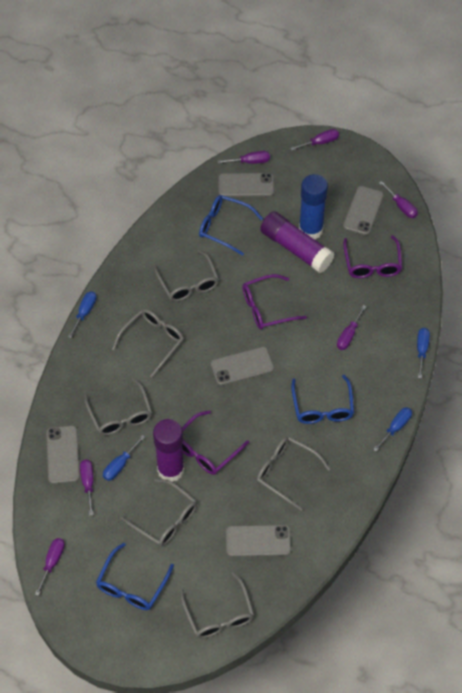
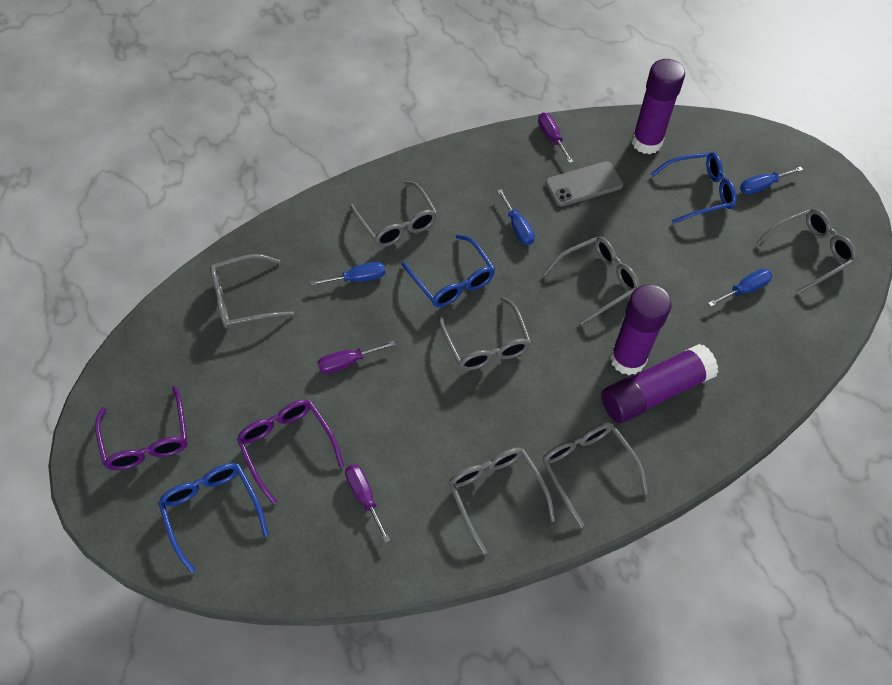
blue glue stick: 1 -> 0
grey glasses: 6 -> 7
grey phone: 5 -> 1
purple glasses: 3 -> 2
purple glue stick: 2 -> 3
purple screwdriver: 6 -> 3

